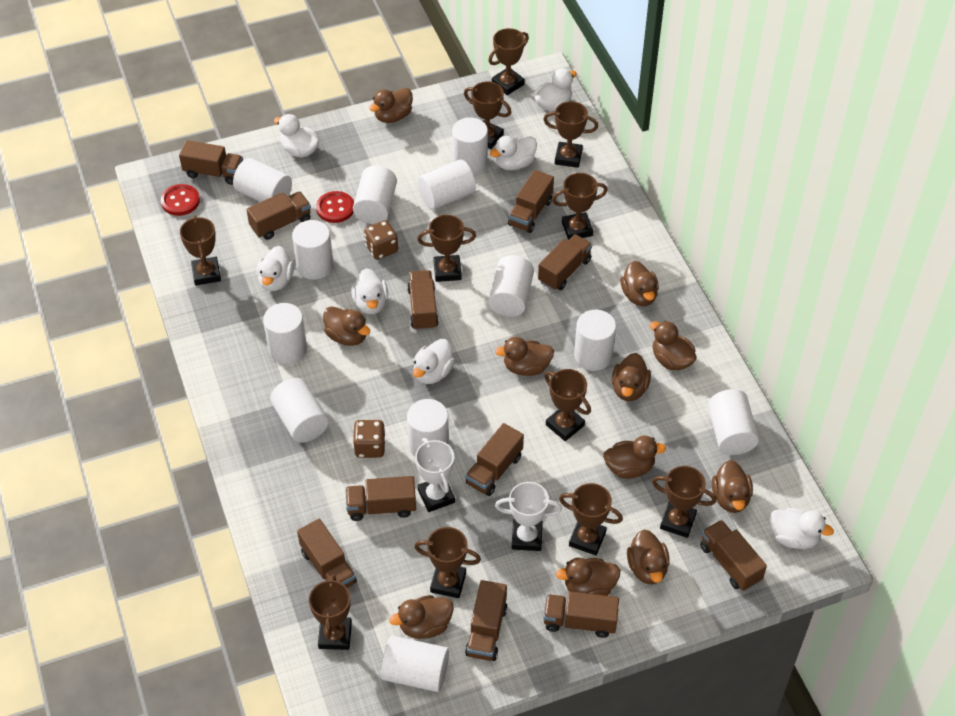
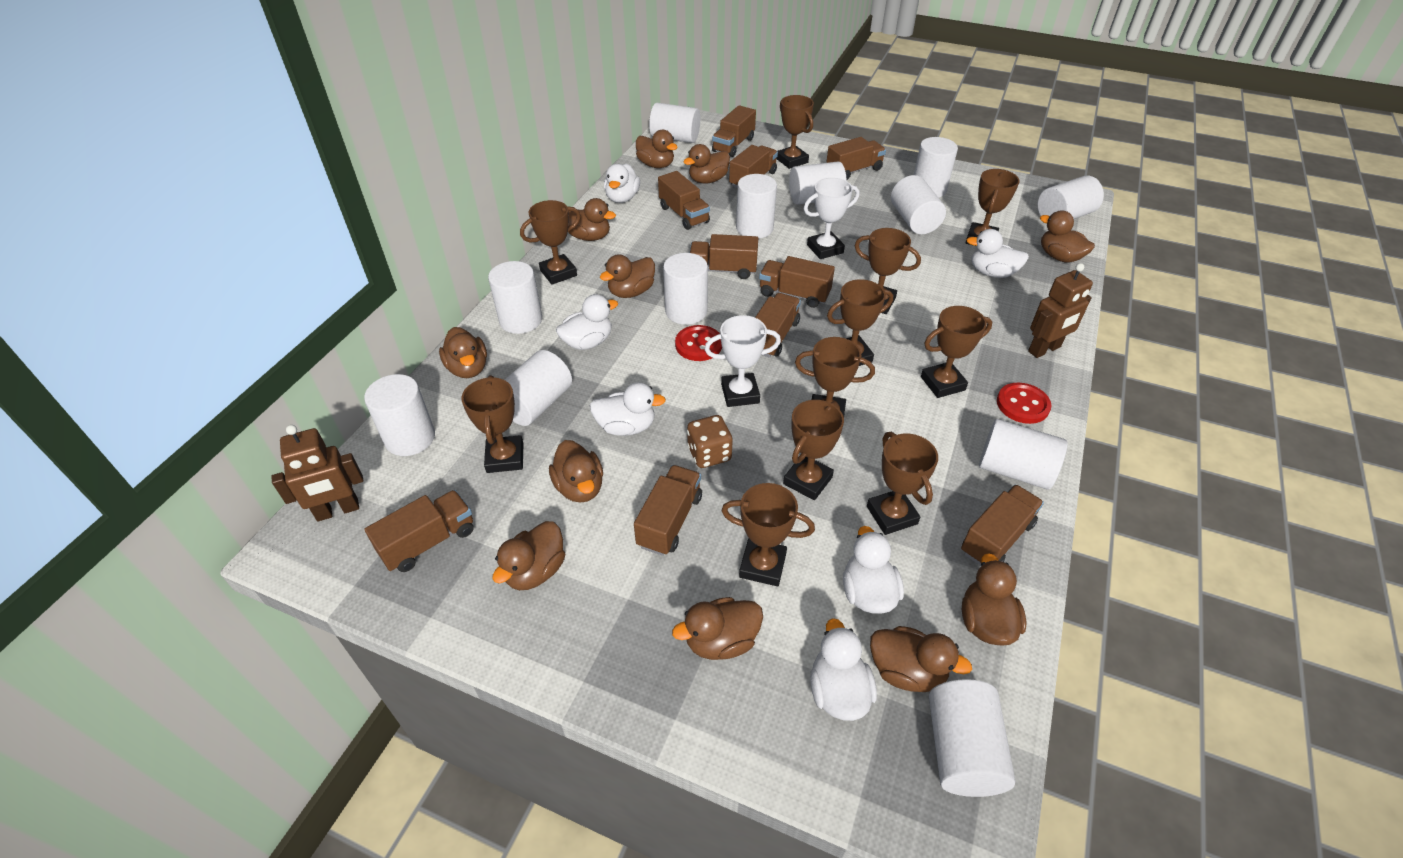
brown dice: 2 -> 1
brown robot: 0 -> 2
brown truck: 11 -> 10
white duck: 7 -> 6

